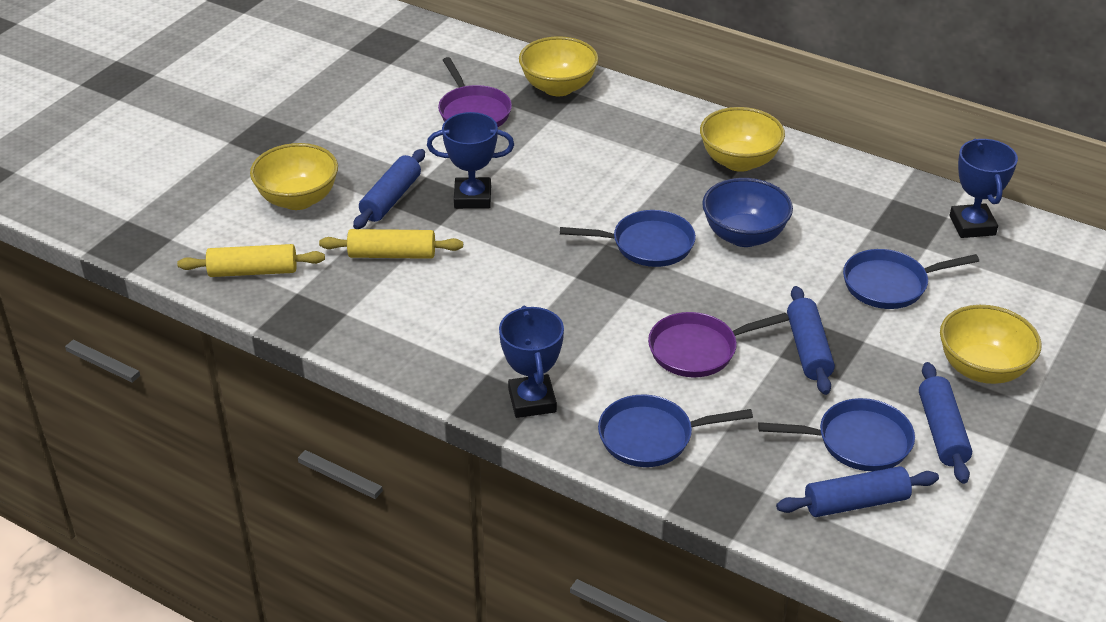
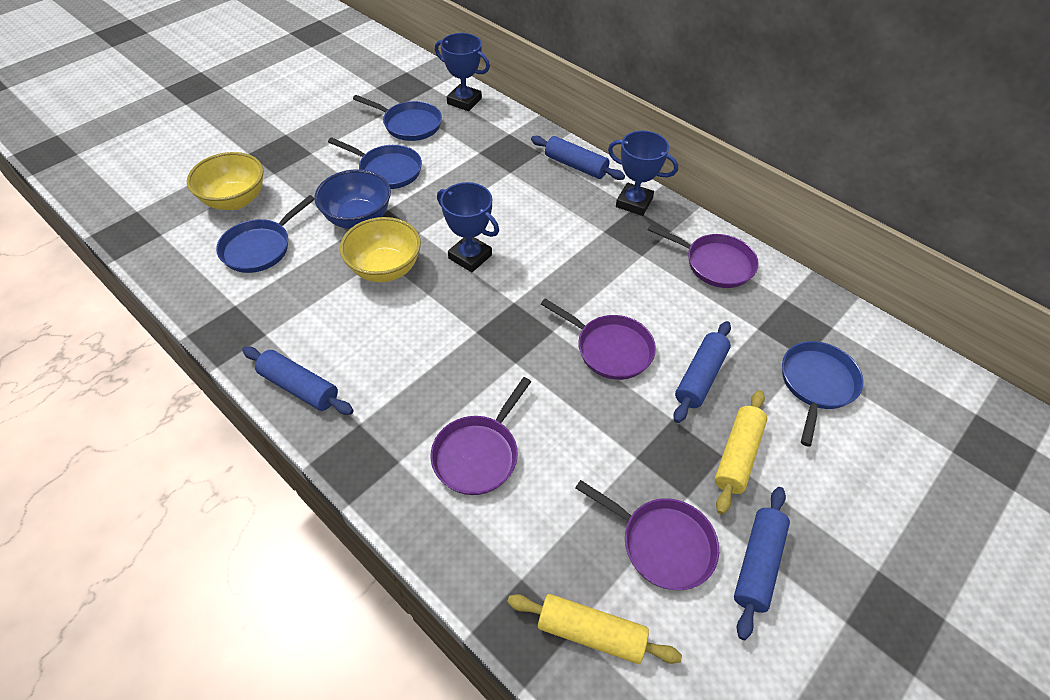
purple pan: 2 -> 4
yellow bowl: 4 -> 2

